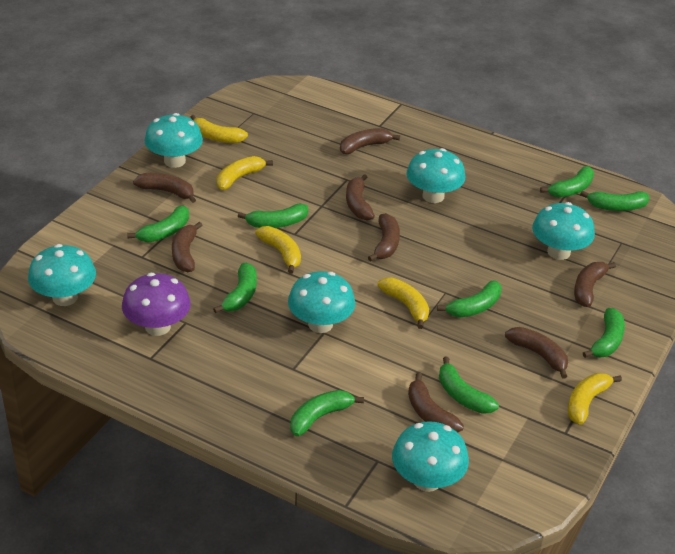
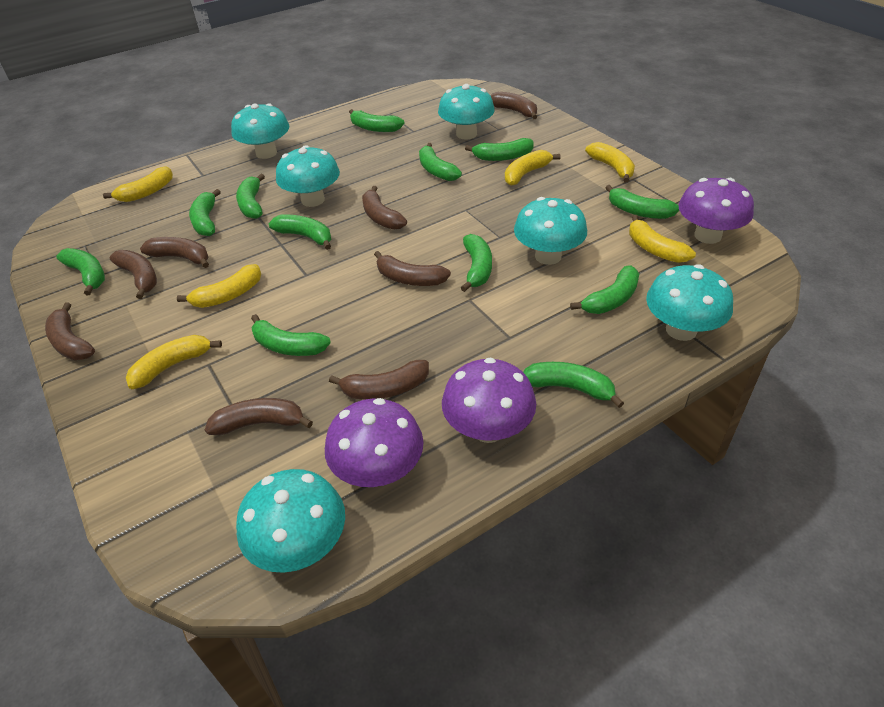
green banana: 9 -> 12
purple mushroom: 1 -> 3
yellow banana: 5 -> 6

